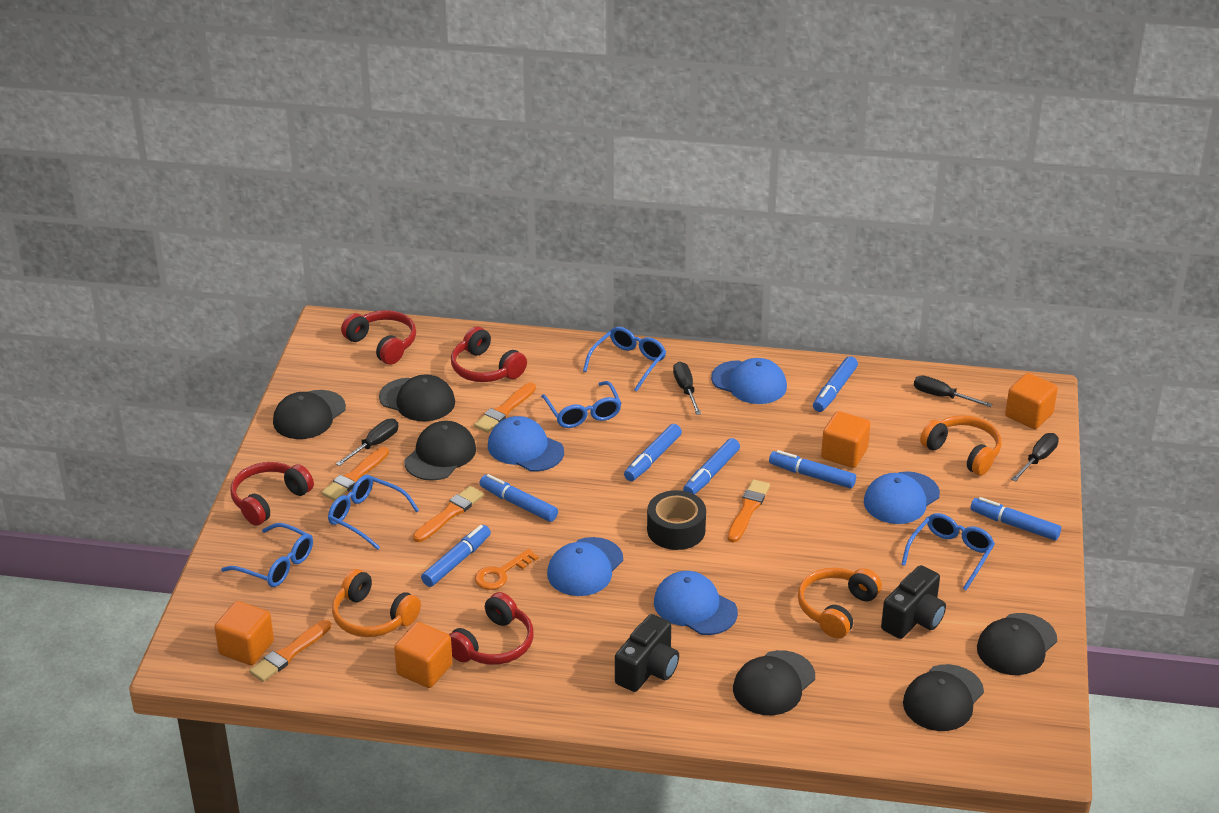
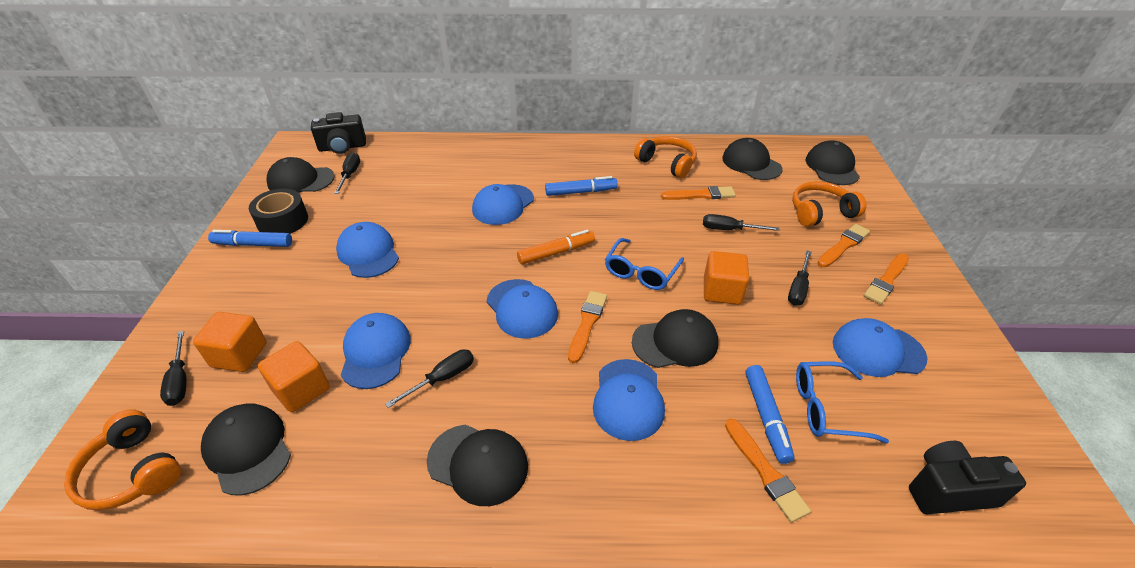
black screwdriver: 4 -> 5
blue cap: 5 -> 6
blue glasses: 5 -> 2
blue marker: 7 -> 3
orange cube: 4 -> 3
orange key: 1 -> 0
orange marker: 0 -> 1
red headphones: 4 -> 0

